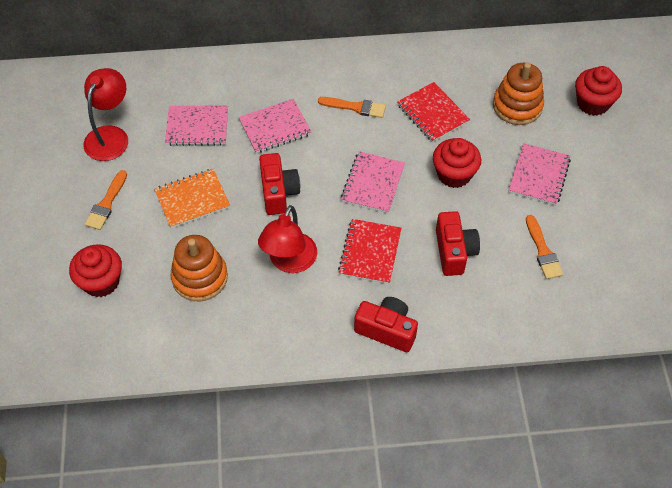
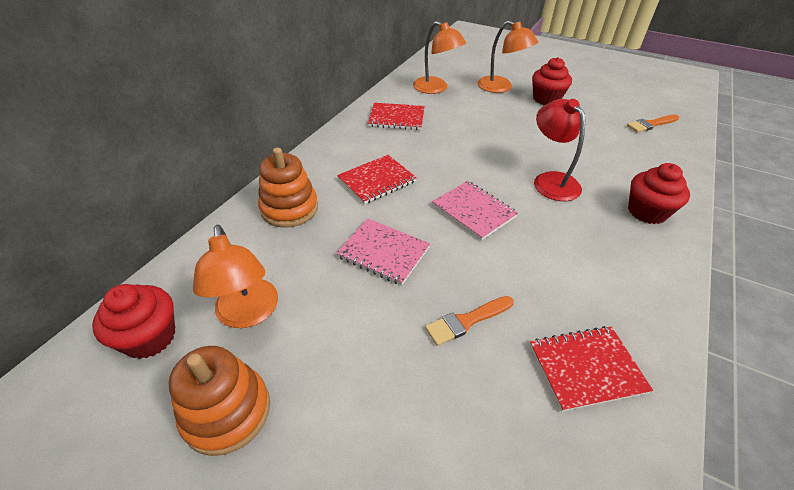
orange brush: 3 -> 2
orange lamp: 0 -> 3
orange notebook: 1 -> 0
pink notebook: 4 -> 2
red camera: 3 -> 0
red lamp: 2 -> 1
red notebook: 2 -> 3

